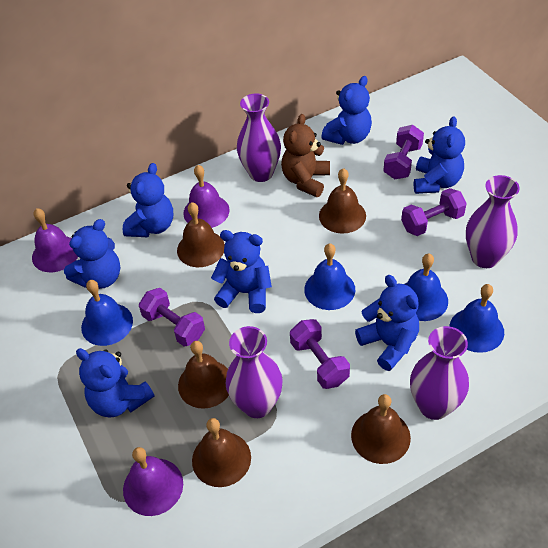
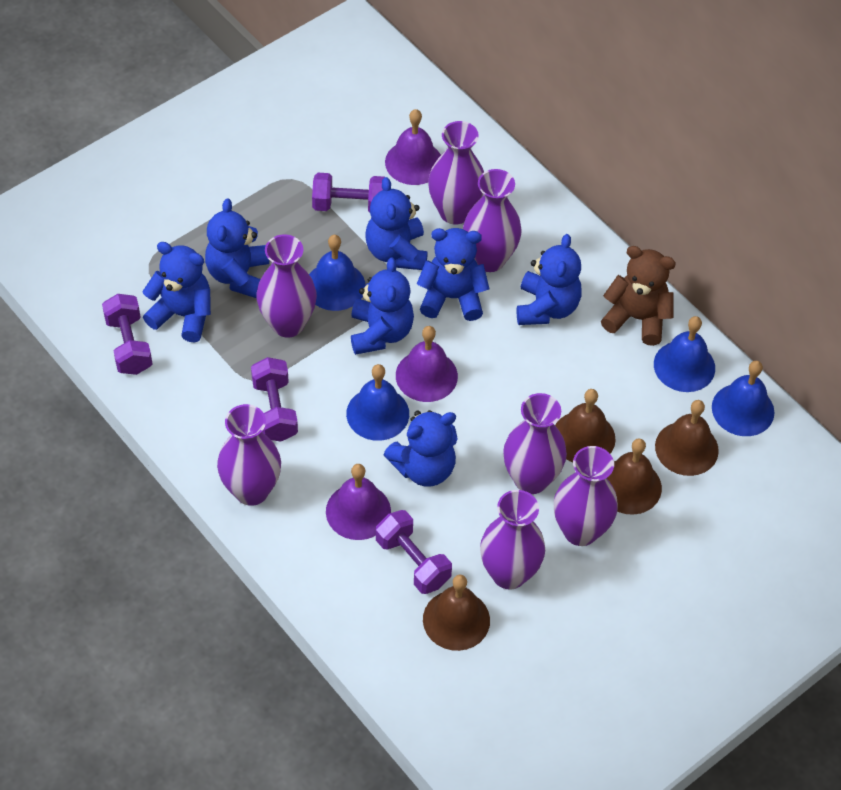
brown bell: 5 -> 4
purple vase: 4 -> 7

